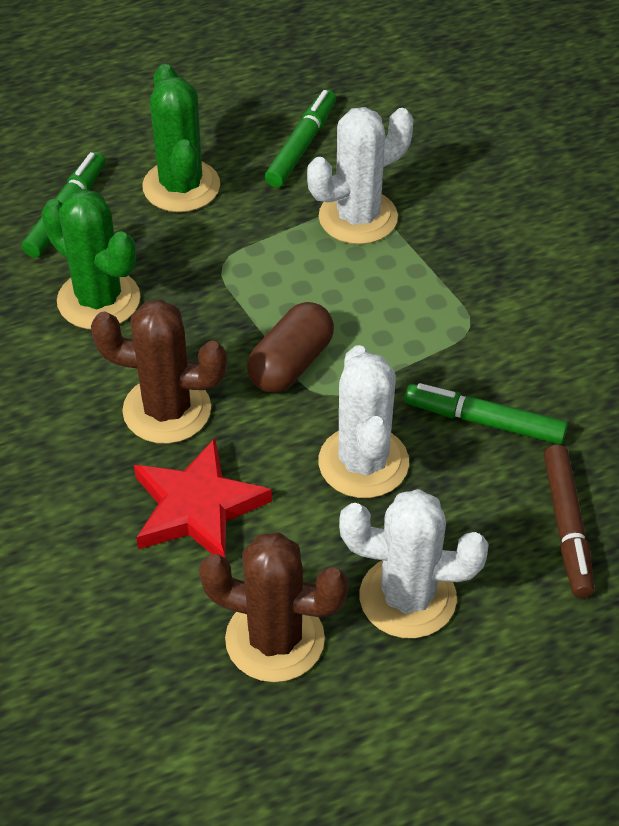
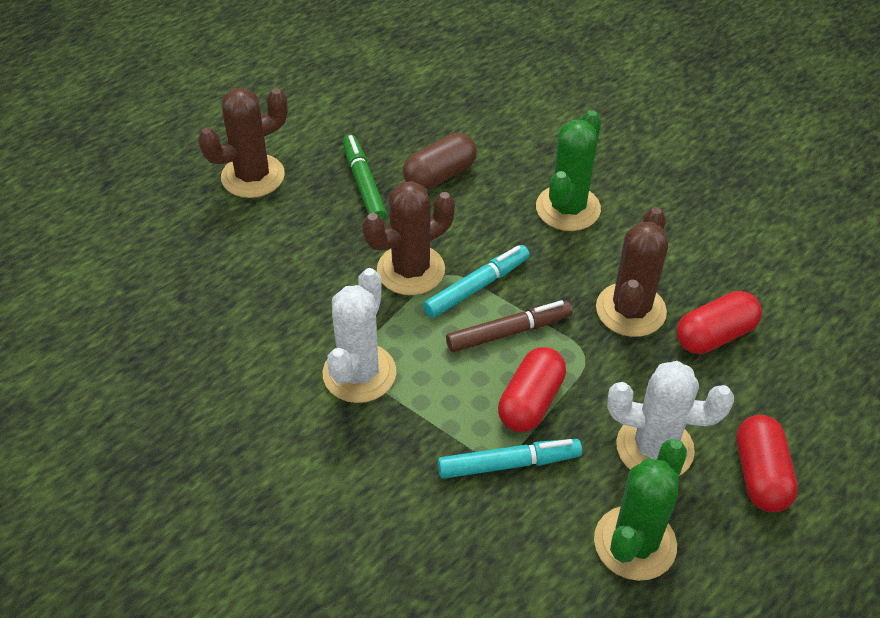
brown cactus: 2 -> 3
green marker: 3 -> 1
red capsule: 0 -> 3
red star: 1 -> 0
turquoise marker: 0 -> 2
white cactus: 3 -> 2

